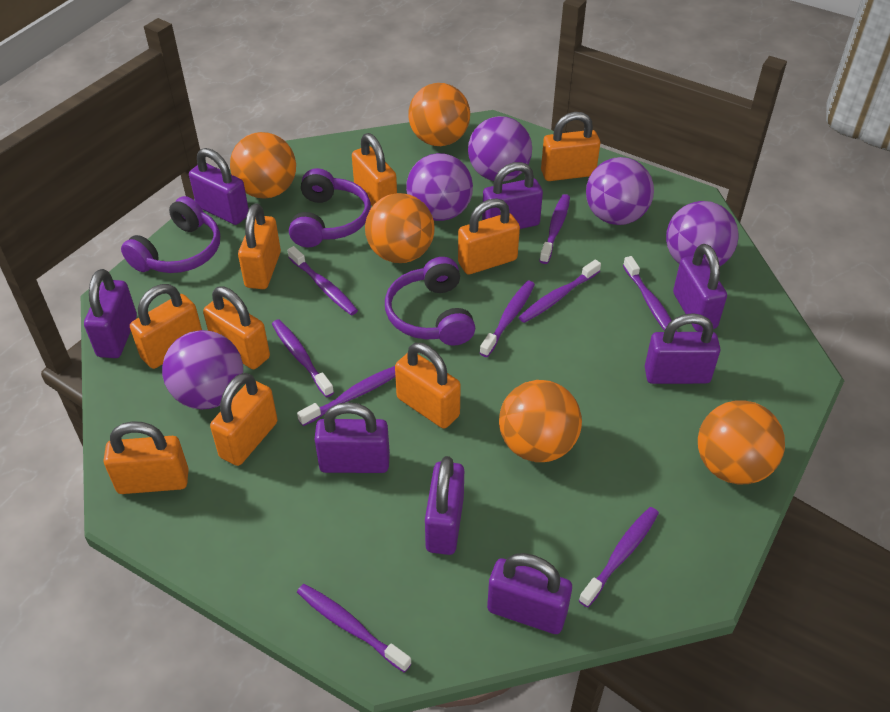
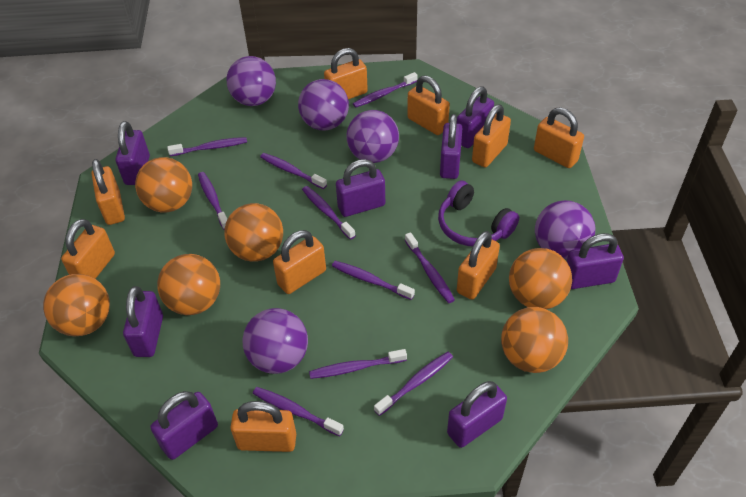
orange ball: 5 -> 6
purple headphones: 3 -> 1
purple toothbrush: 9 -> 10

